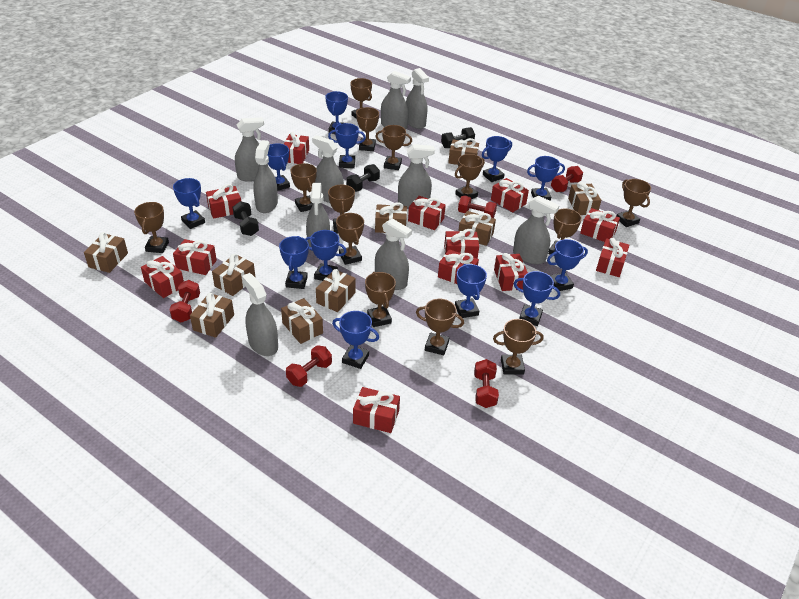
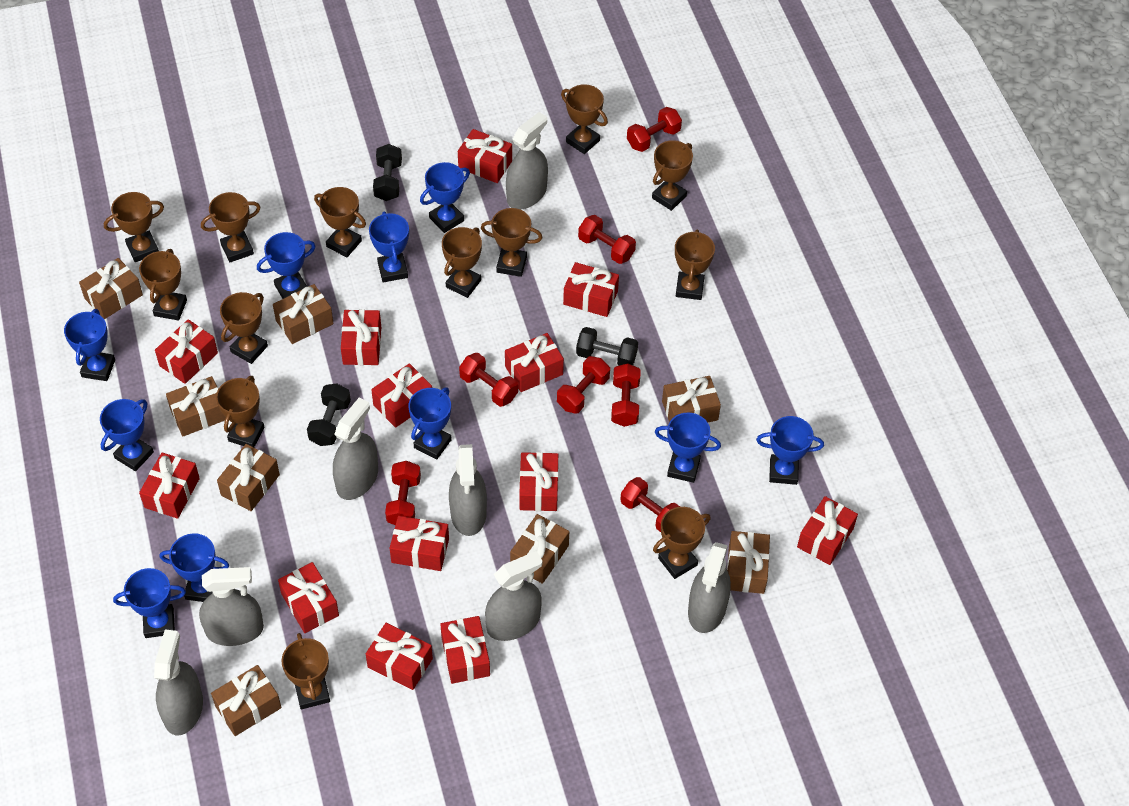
blue trophy: 12 -> 10
brown gift: 9 -> 8
grey spray bottle: 10 -> 7
red dumbbell: 5 -> 7
red gift: 12 -> 13

